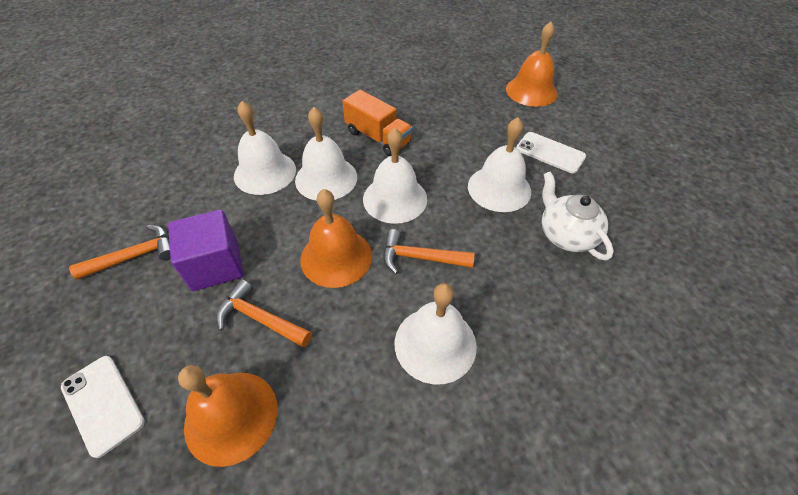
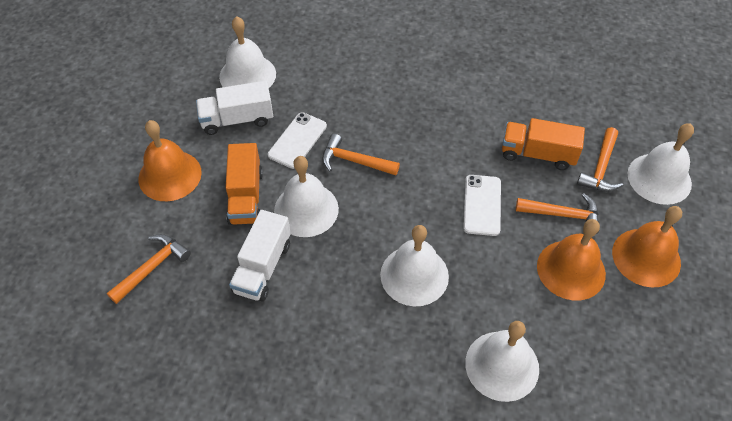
orange hammer: 3 -> 4
orange truck: 1 -> 2
purple cube: 1 -> 0
white teapot: 1 -> 0
white truck: 0 -> 2

